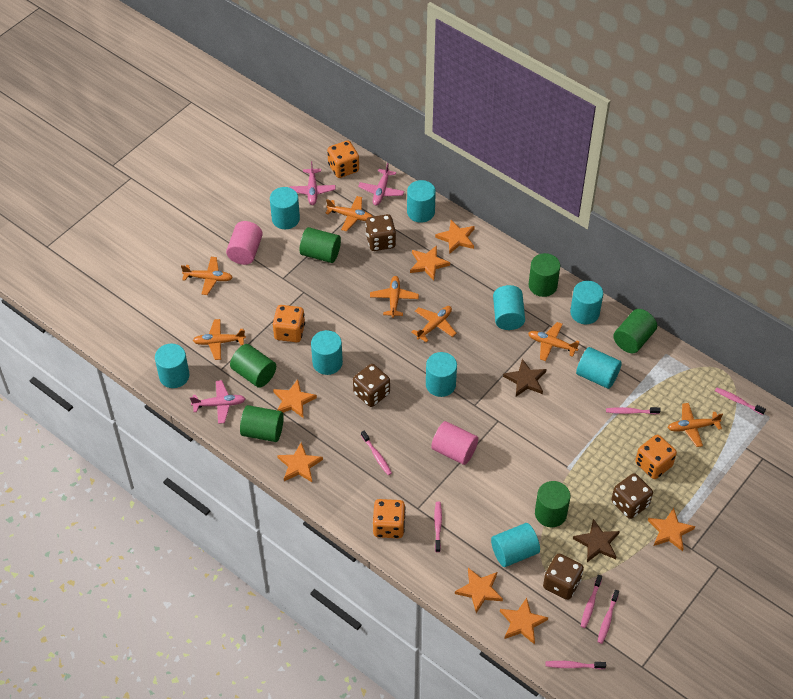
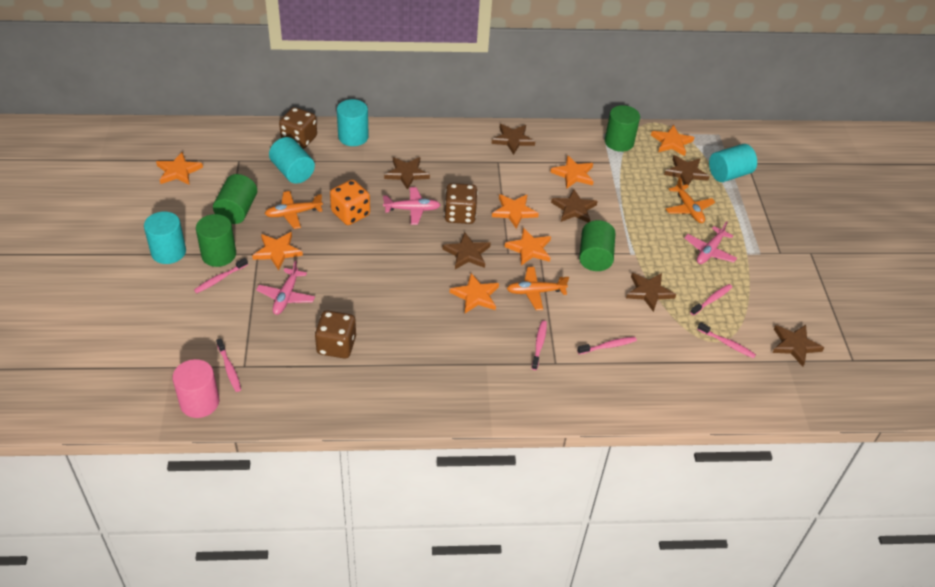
brown dice: 4 -> 3
brown star: 2 -> 7
green cylinder: 6 -> 4
orange dice: 4 -> 1
orange plane: 7 -> 3
pink cylinder: 2 -> 1
pink toothbrush: 7 -> 6
turquoise cylinder: 9 -> 4

